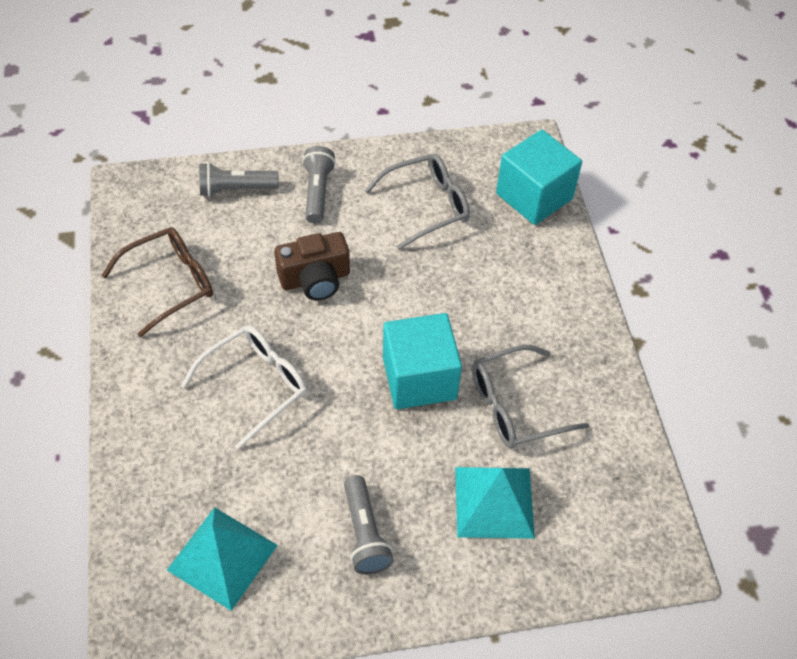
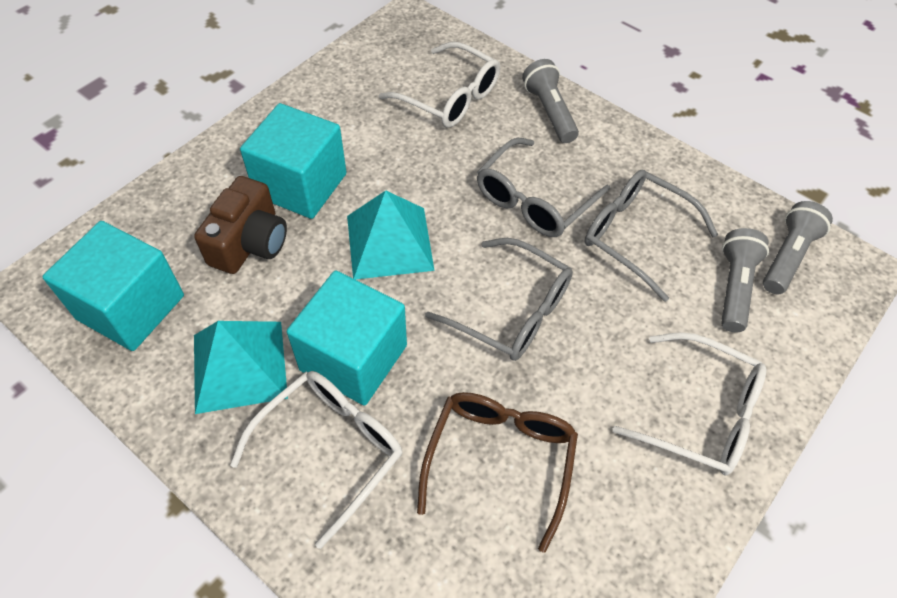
grey glasses: 2 -> 3
turquoise cube: 2 -> 3
white glasses: 1 -> 3

